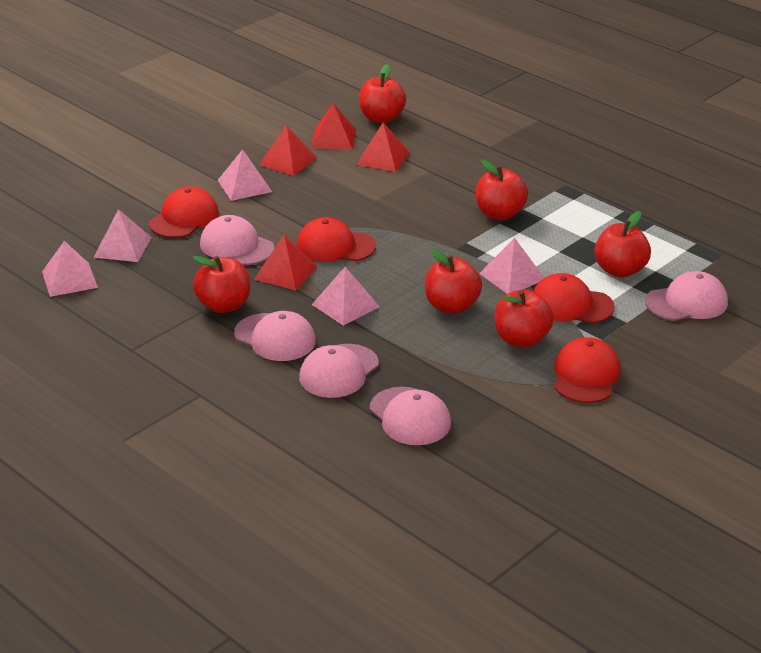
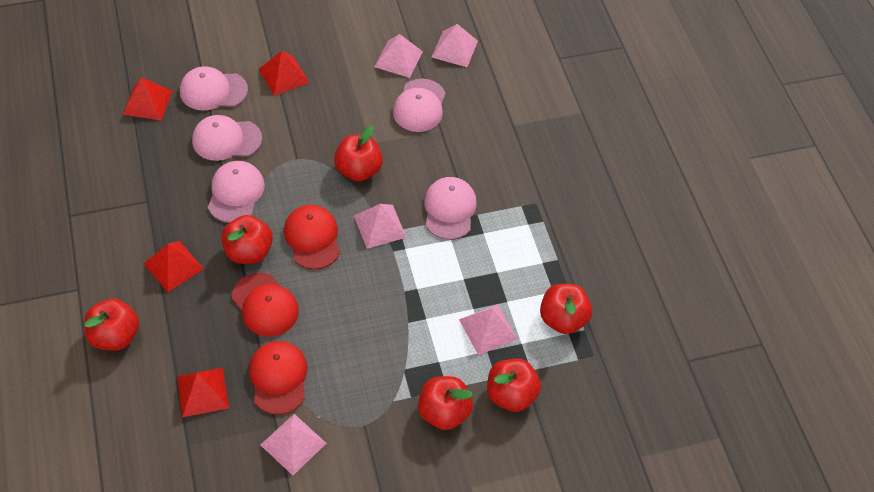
red cap: 4 -> 3

